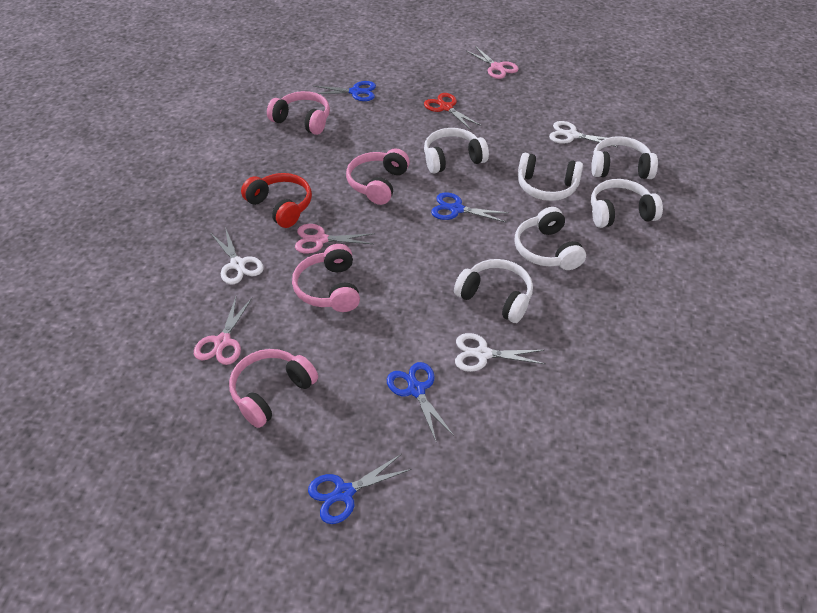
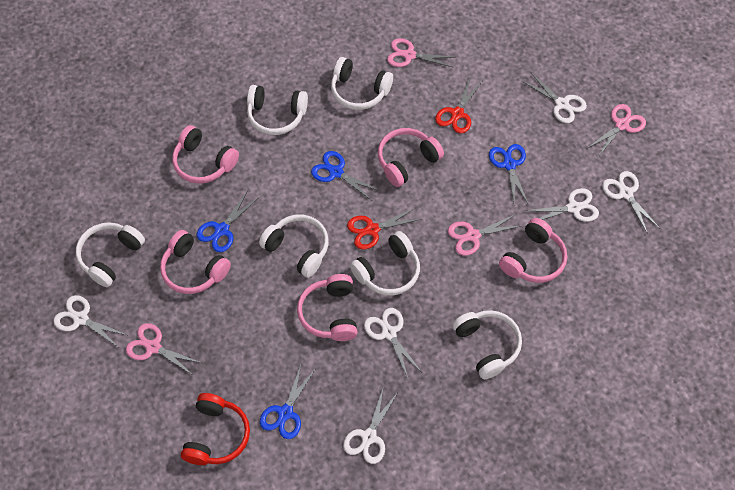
pink headphones: 4 -> 5
pink scissors: 3 -> 4
red scissors: 1 -> 2
white scissors: 3 -> 6

